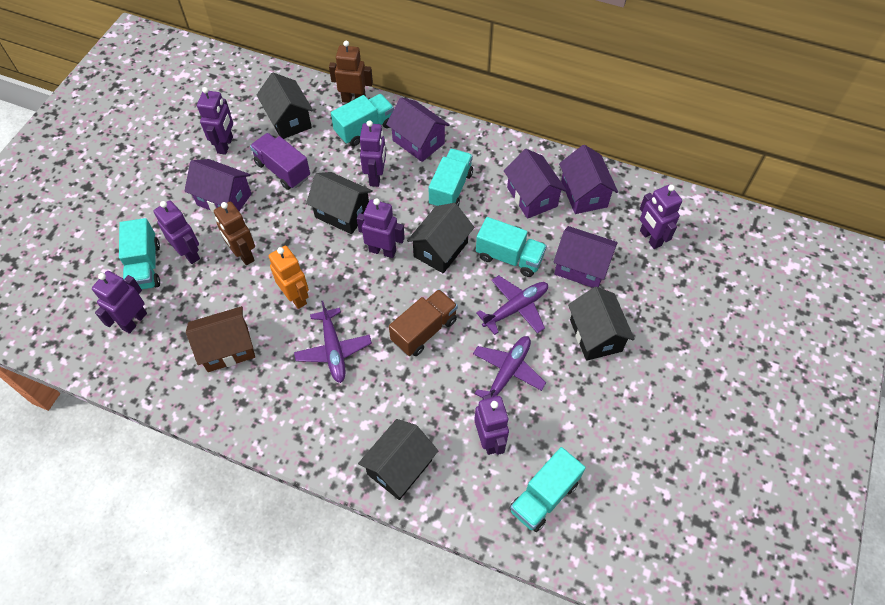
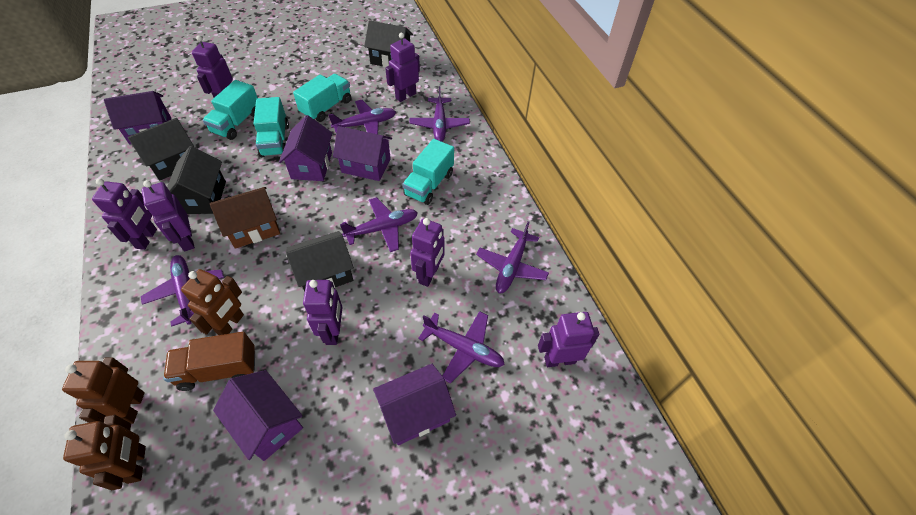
black house: 5 -> 4
brown robot: 2 -> 3
orange robot: 1 -> 0
purple plane: 3 -> 6
purple truck: 1 -> 0
turquoise truck: 5 -> 4

